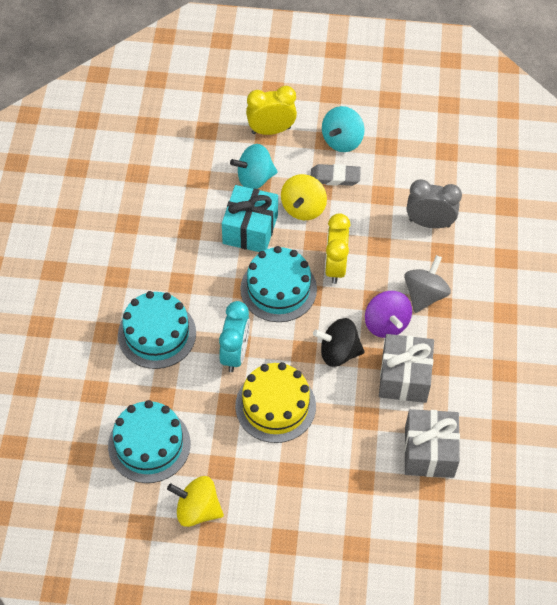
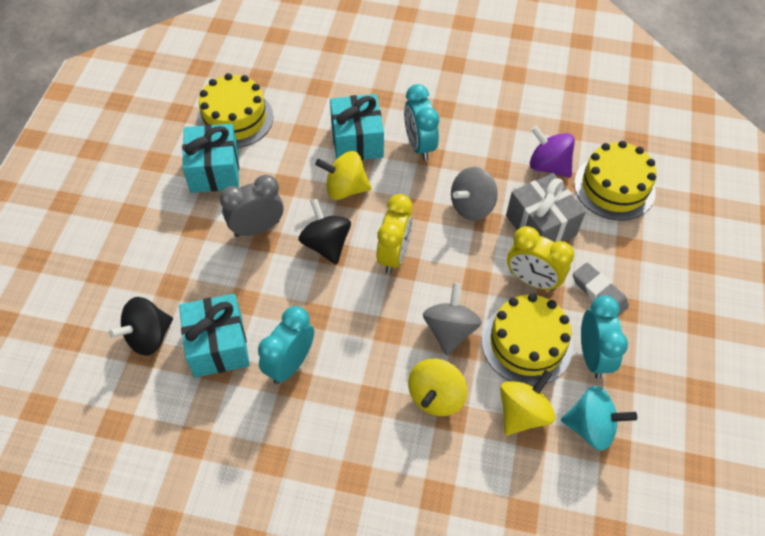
black spinning top: 1 -> 2
grey gift: 2 -> 1
grey spinning top: 1 -> 2
turquoise cake: 3 -> 0
turquoise clock: 1 -> 3
turquoise gift: 1 -> 3
turquoise spinning top: 2 -> 1
yellow cake: 1 -> 3
yellow spinning top: 2 -> 3

